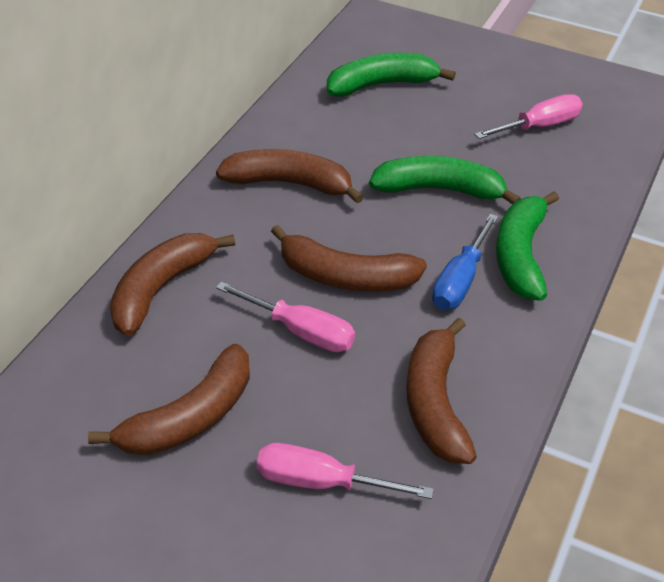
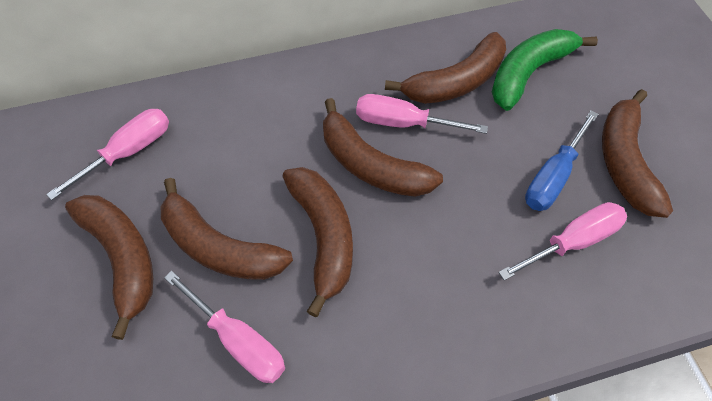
brown banana: 5 -> 6
green banana: 3 -> 1
pink screwdriver: 3 -> 4

